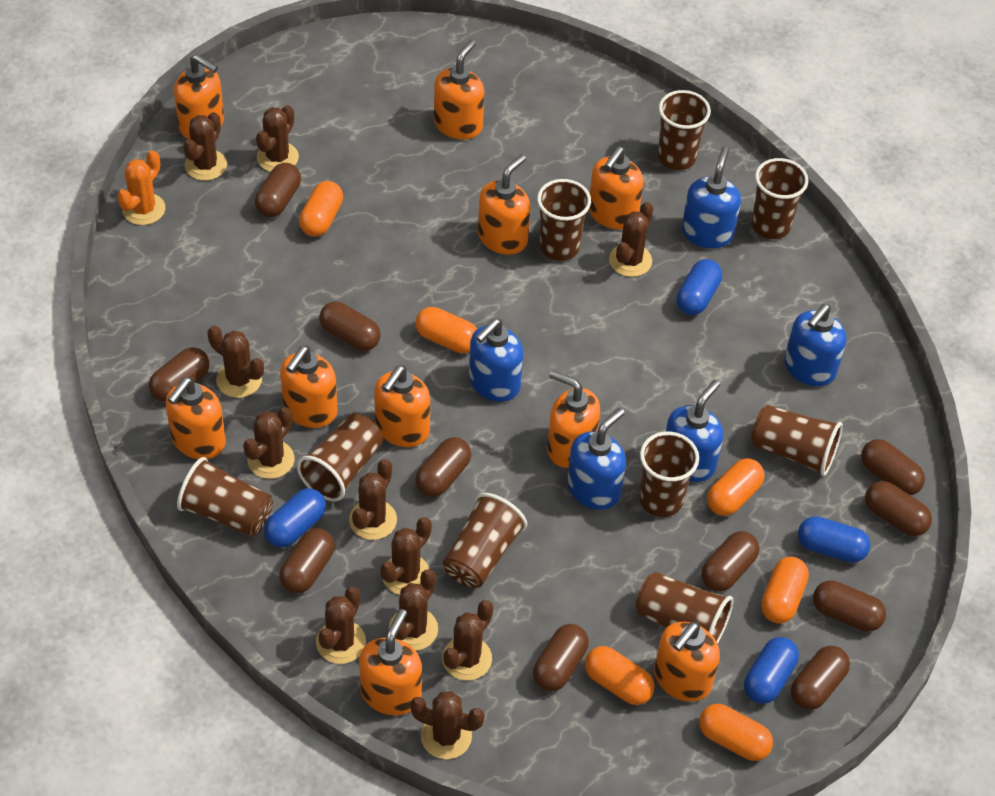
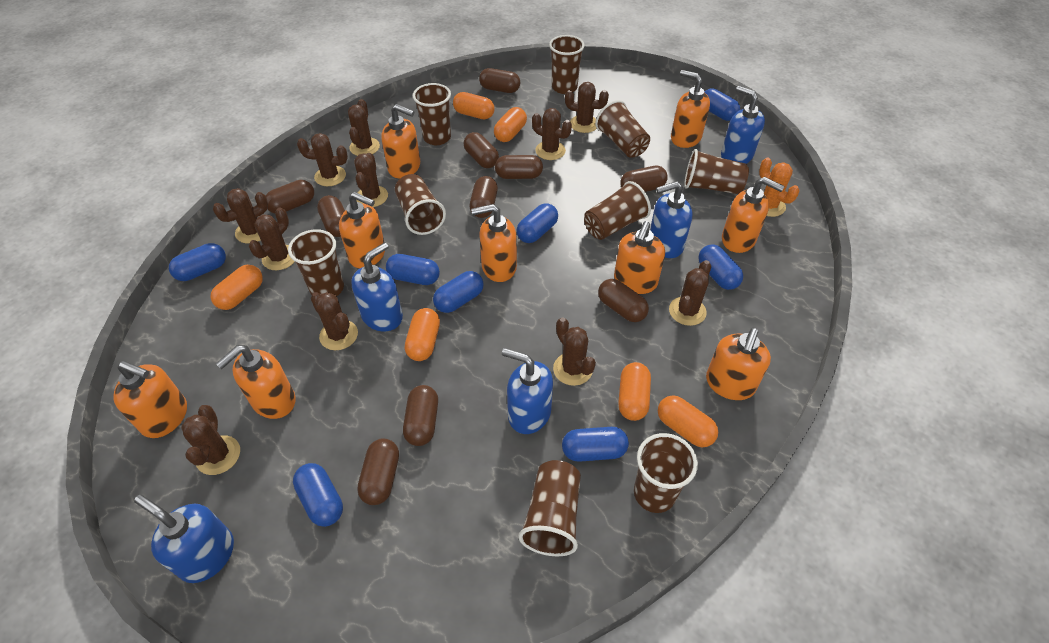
blue capsule: 4 -> 8
brown capsule: 11 -> 10
orange soap dispenser: 10 -> 9

